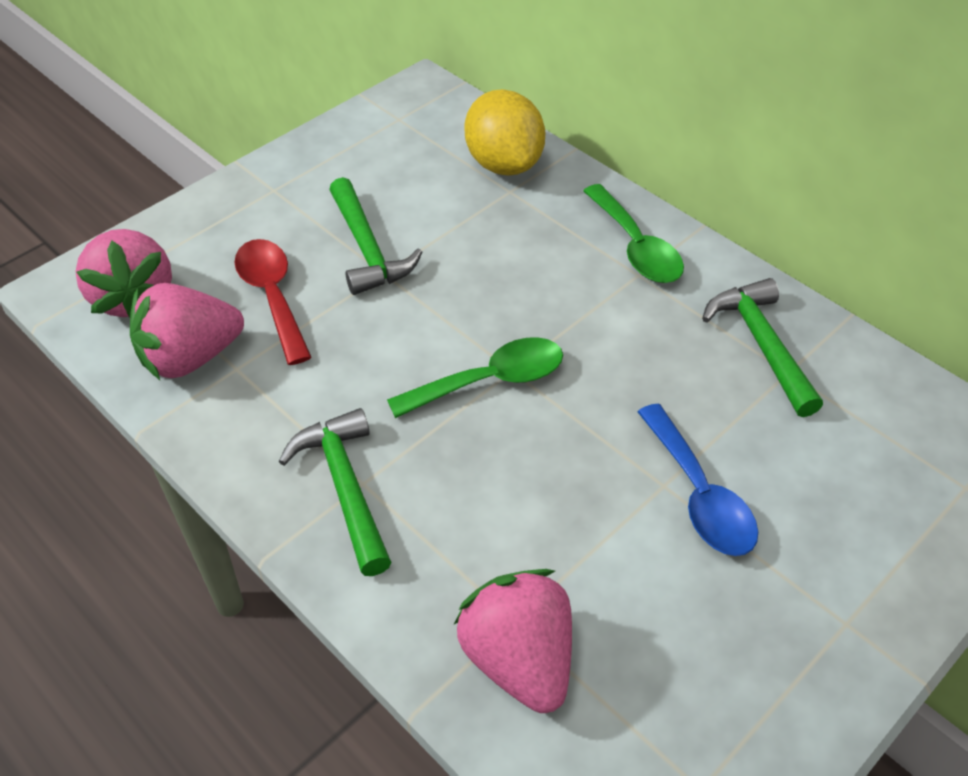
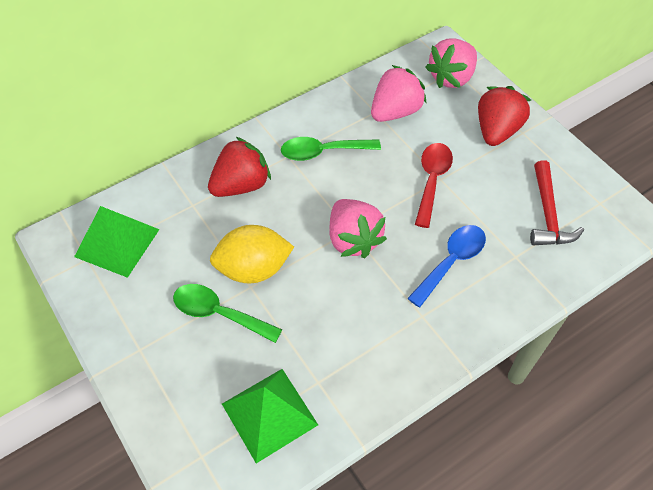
green hammer: 3 -> 0
green pyramid: 0 -> 2
red hammer: 0 -> 1
red strawberry: 0 -> 2

